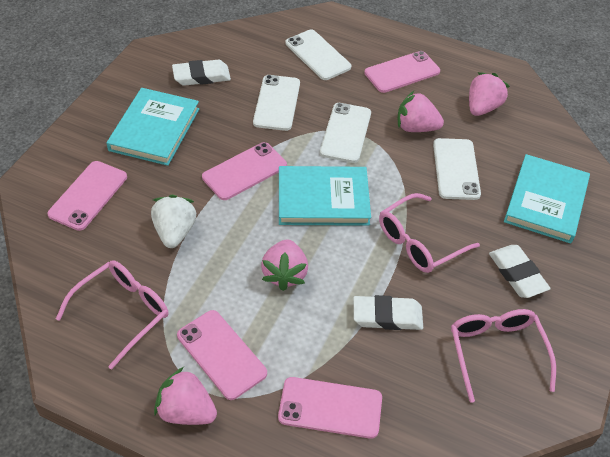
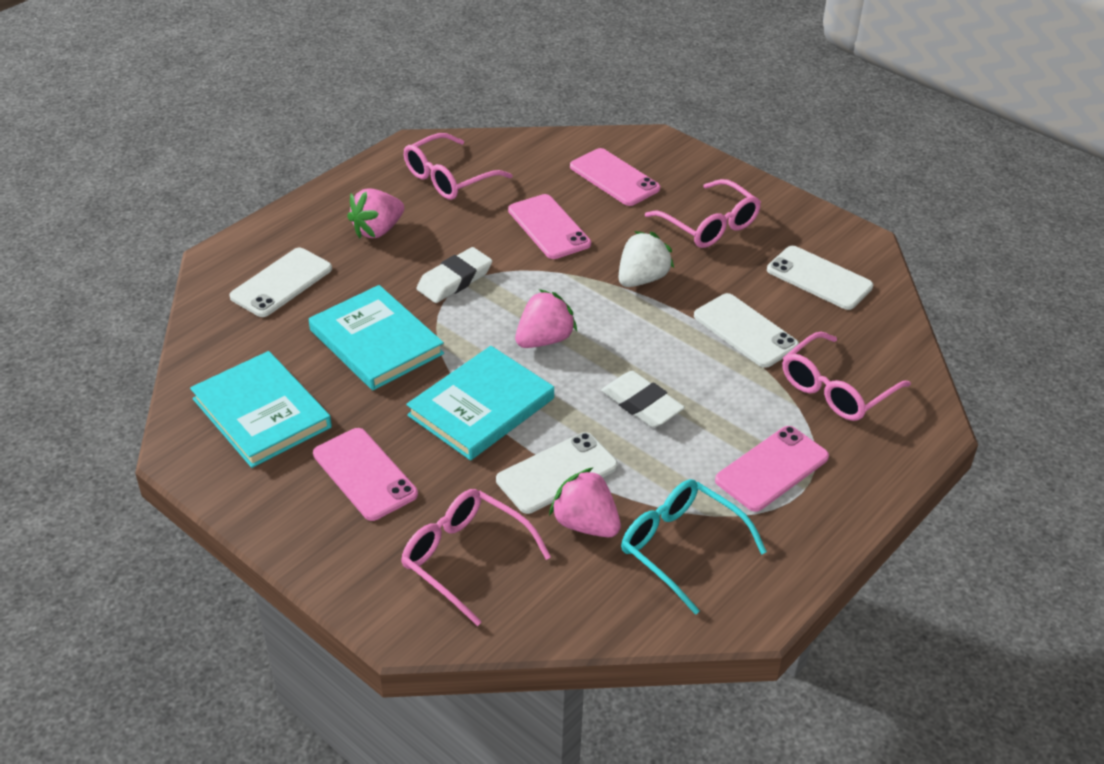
pink glasses: 3 -> 4
pink phone: 5 -> 4
pink strawberry: 4 -> 3
turquoise glasses: 0 -> 1
white eraser: 3 -> 2

